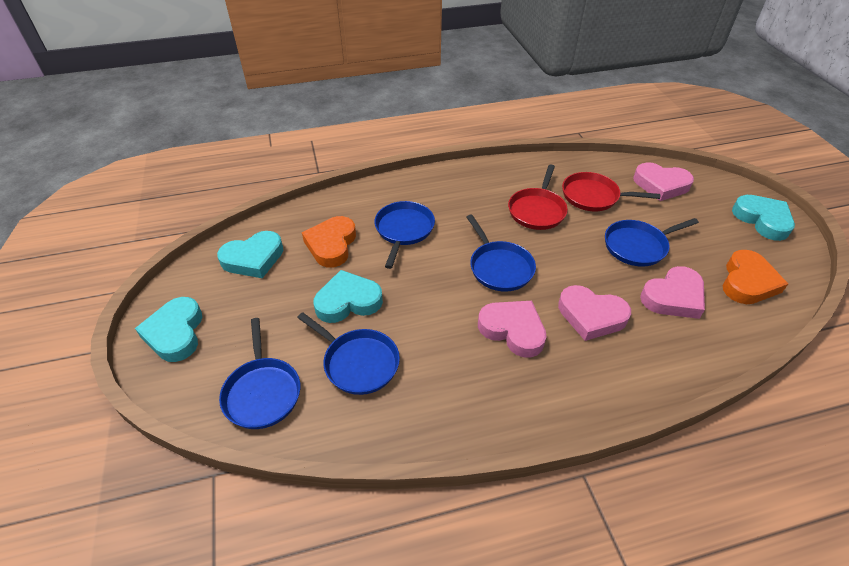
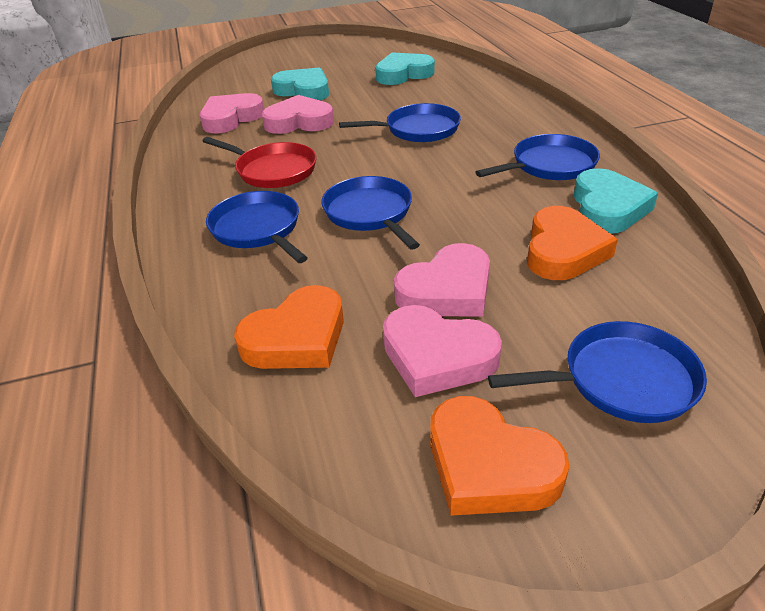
orange heart: 2 -> 3
red pan: 2 -> 1
turquoise heart: 4 -> 3

